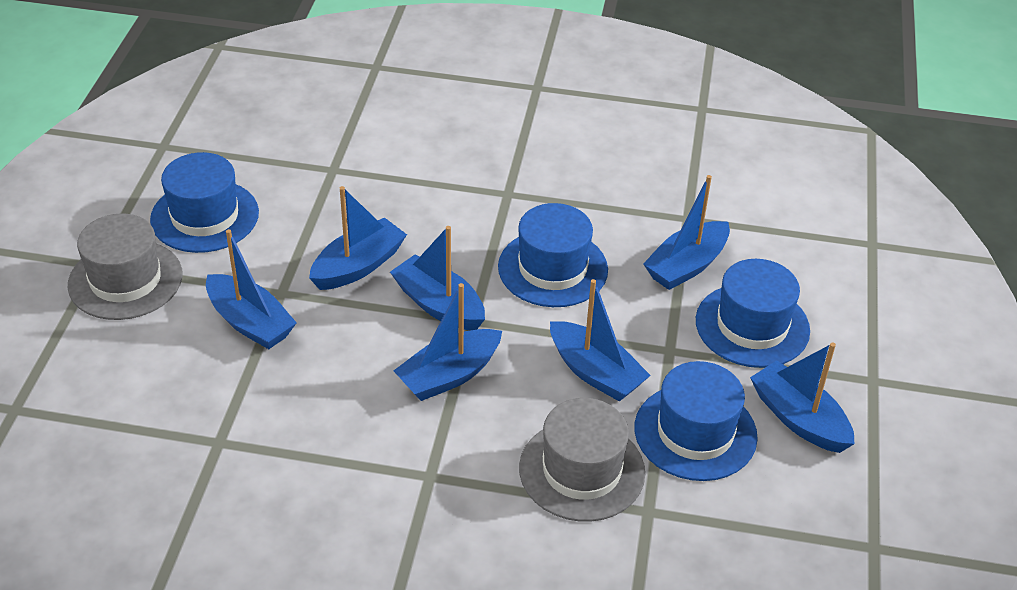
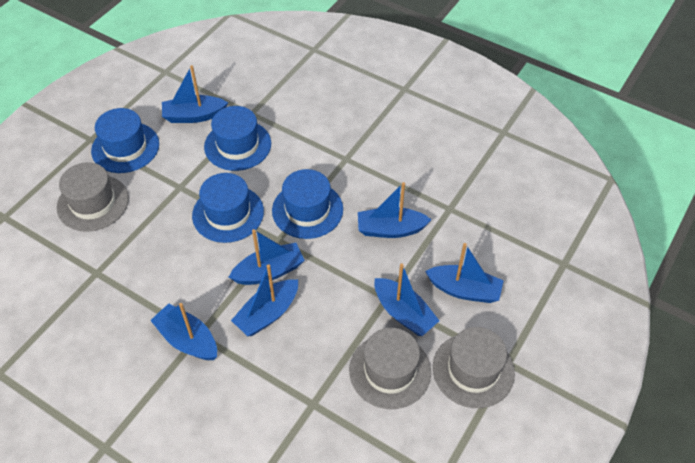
grey hat: 2 -> 3

